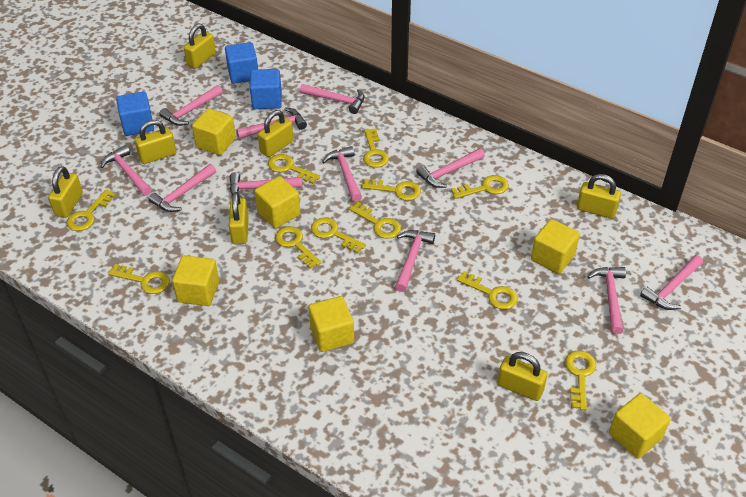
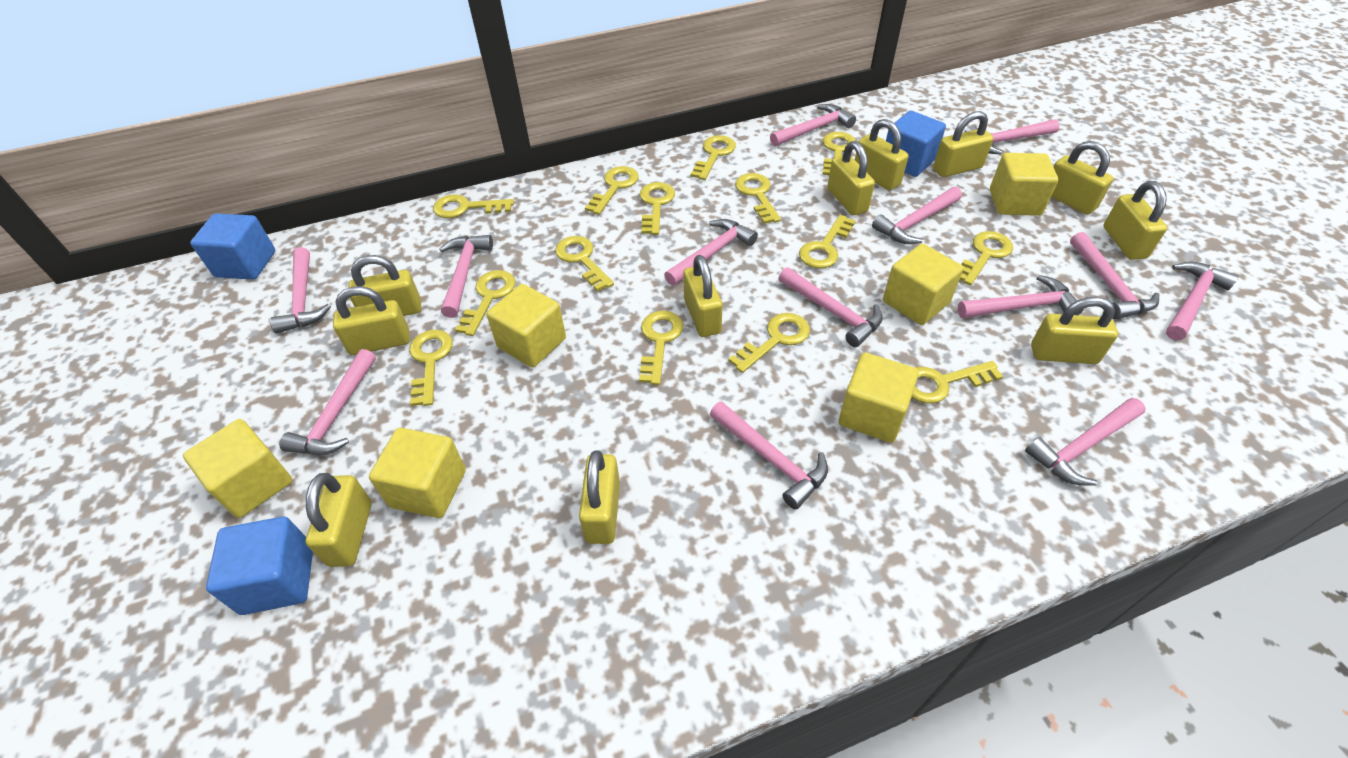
pink hammer: 11 -> 13
yellow key: 11 -> 14
yellow padlock: 7 -> 11

